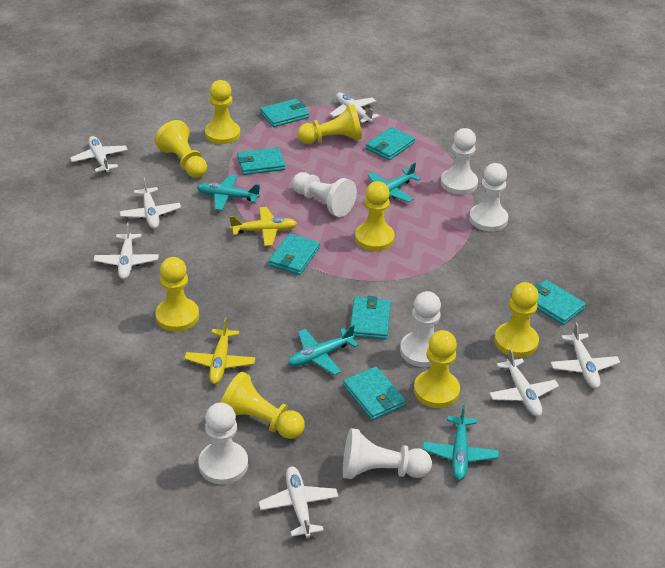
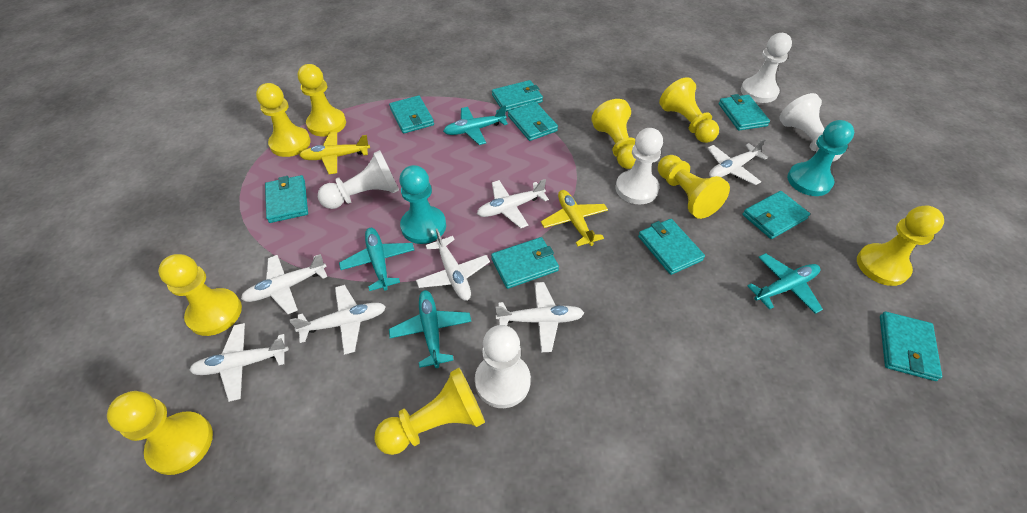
turquoise pawn: 0 -> 2
turquoise wallet: 7 -> 9
white pawn: 6 -> 5
yellow pawn: 8 -> 9

